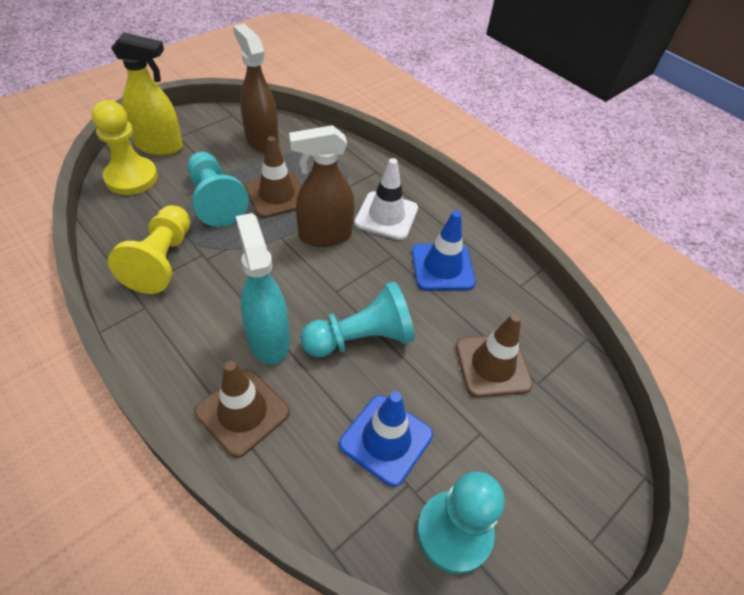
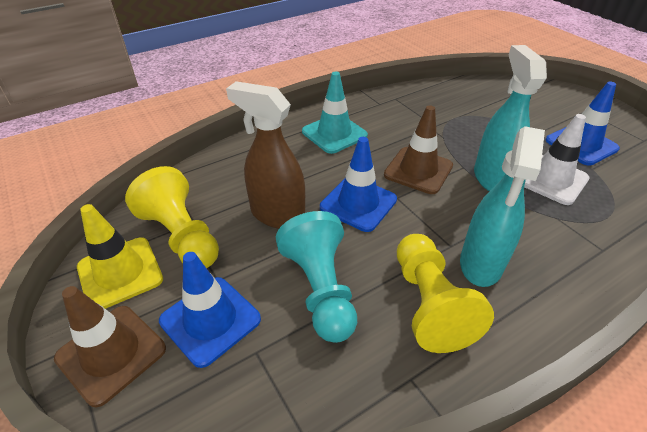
blue traffic cone: 2 -> 3
brown spray bottle: 2 -> 1
brown traffic cone: 3 -> 2
turquoise pawn: 3 -> 1
turquoise spray bottle: 1 -> 2
turquoise traffic cone: 0 -> 1
yellow spray bottle: 1 -> 0
yellow traffic cone: 0 -> 1

